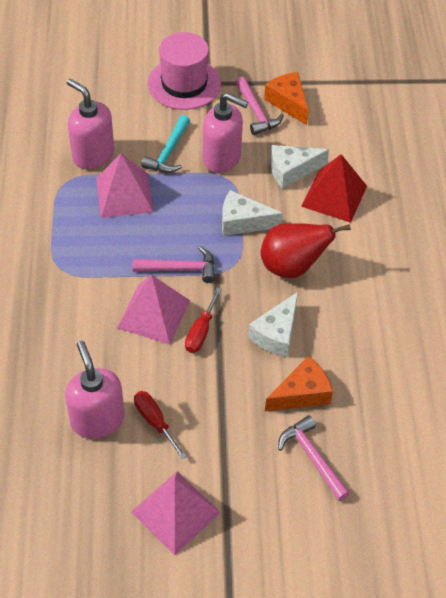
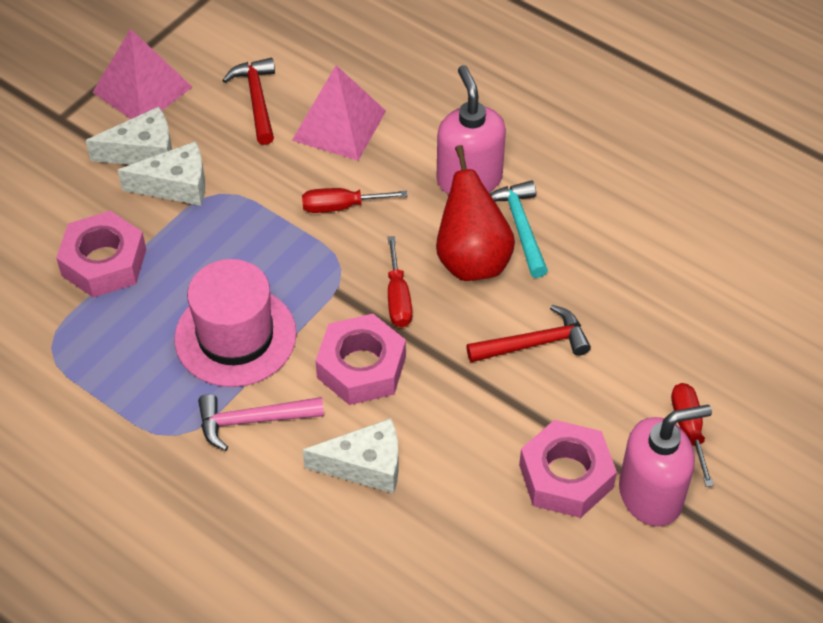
orange cheese: 2 -> 0
pink hammer: 3 -> 1
pink nut: 0 -> 3
pink pyramid: 3 -> 2
pink soap dispenser: 3 -> 2
red hammer: 0 -> 2
red pyramid: 1 -> 0
red screwdriver: 2 -> 3

